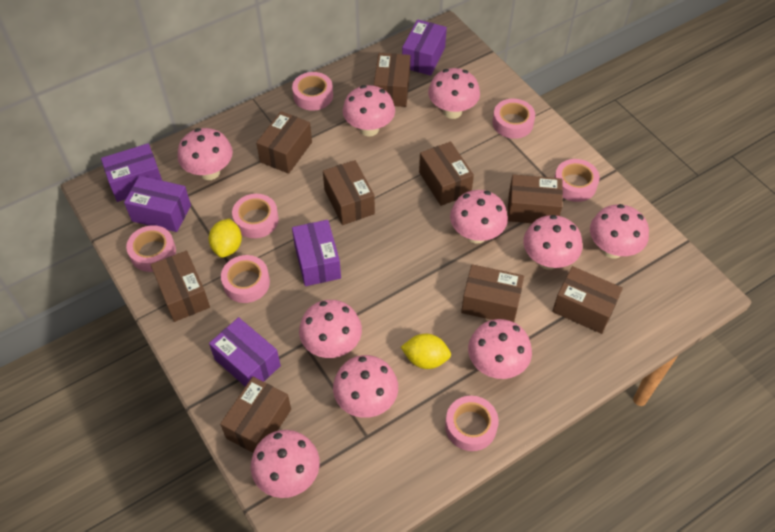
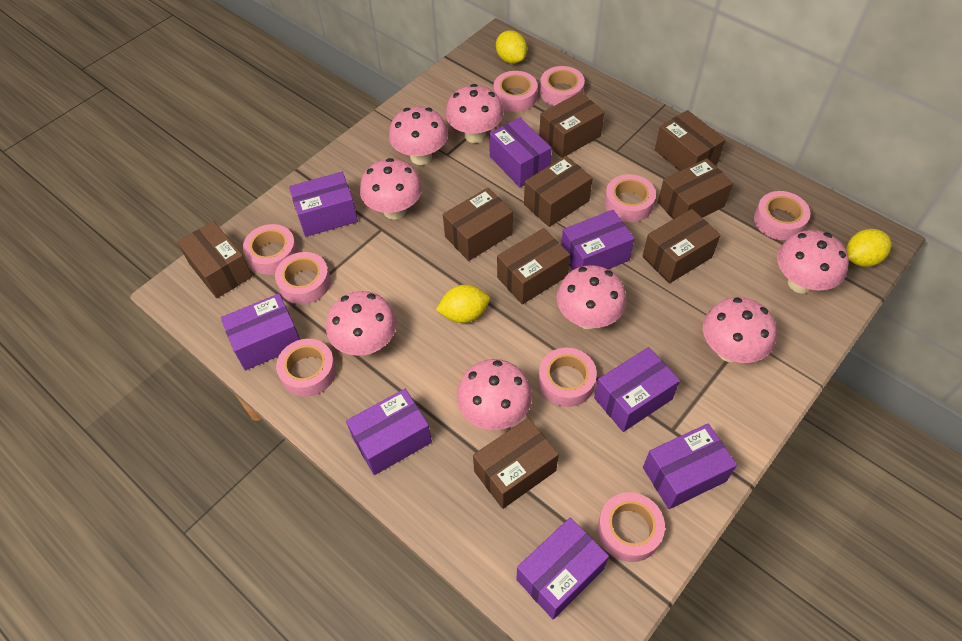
pink mushroom: 10 -> 8
pink tape: 7 -> 9
purple box: 5 -> 8
yellow lemon: 2 -> 3

